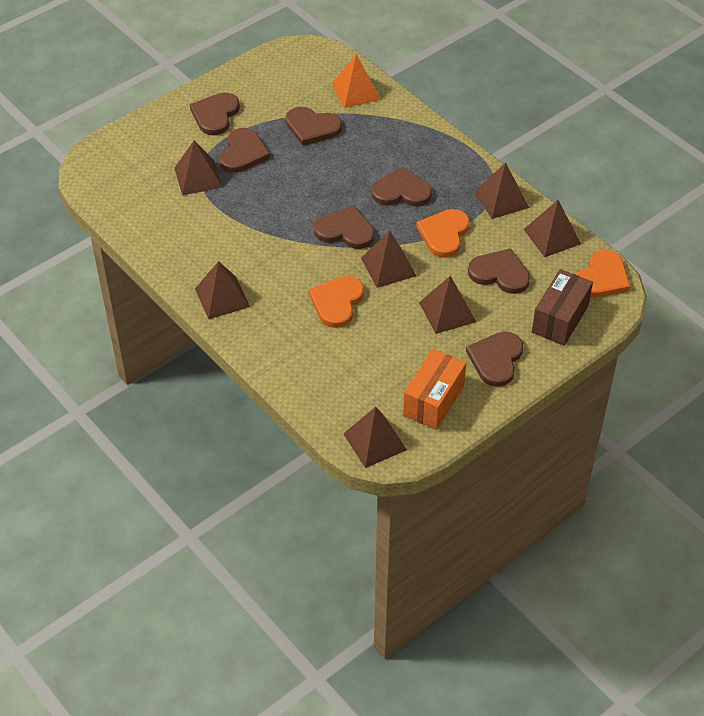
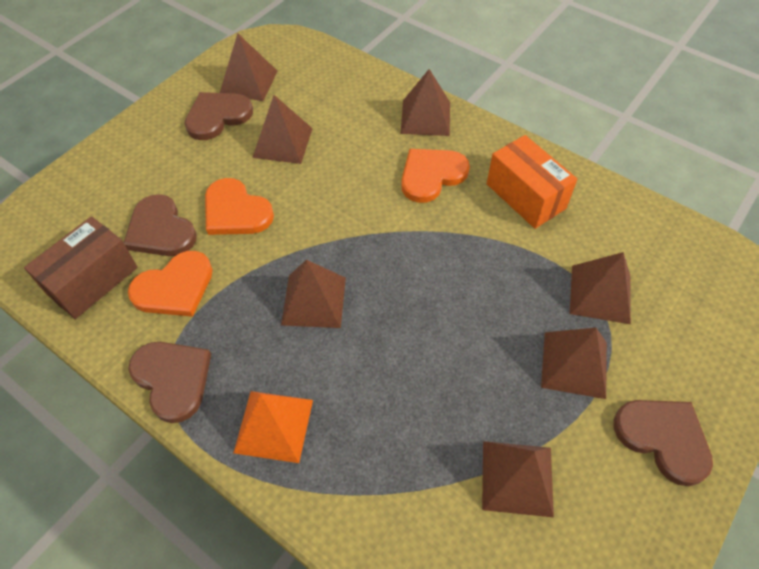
brown heart: 7 -> 4

